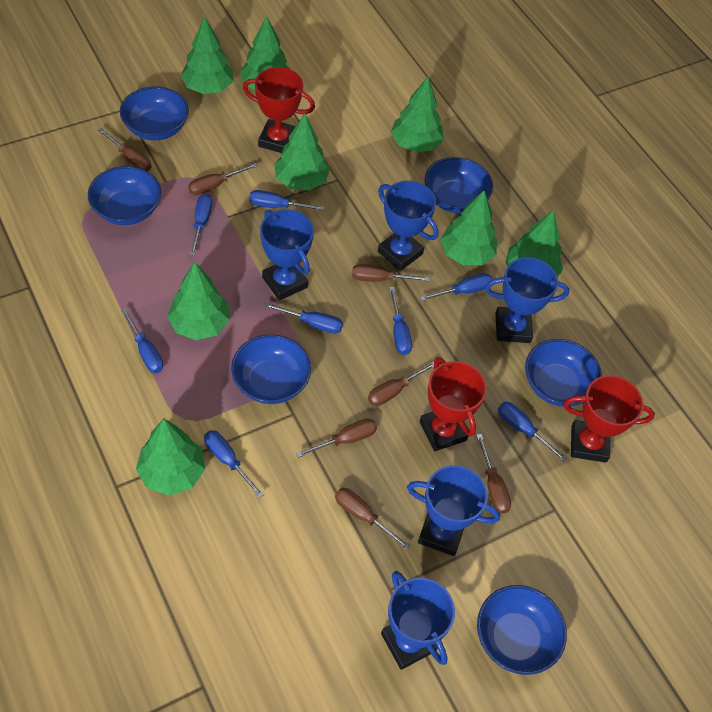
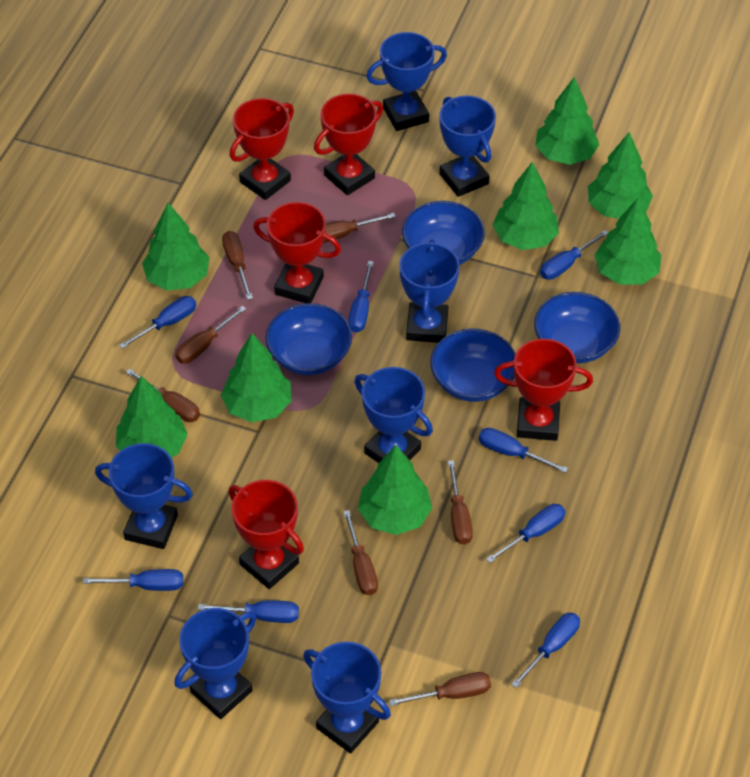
blue bowl: 6 -> 4
blue trophy: 5 -> 7
red trophy: 3 -> 5

